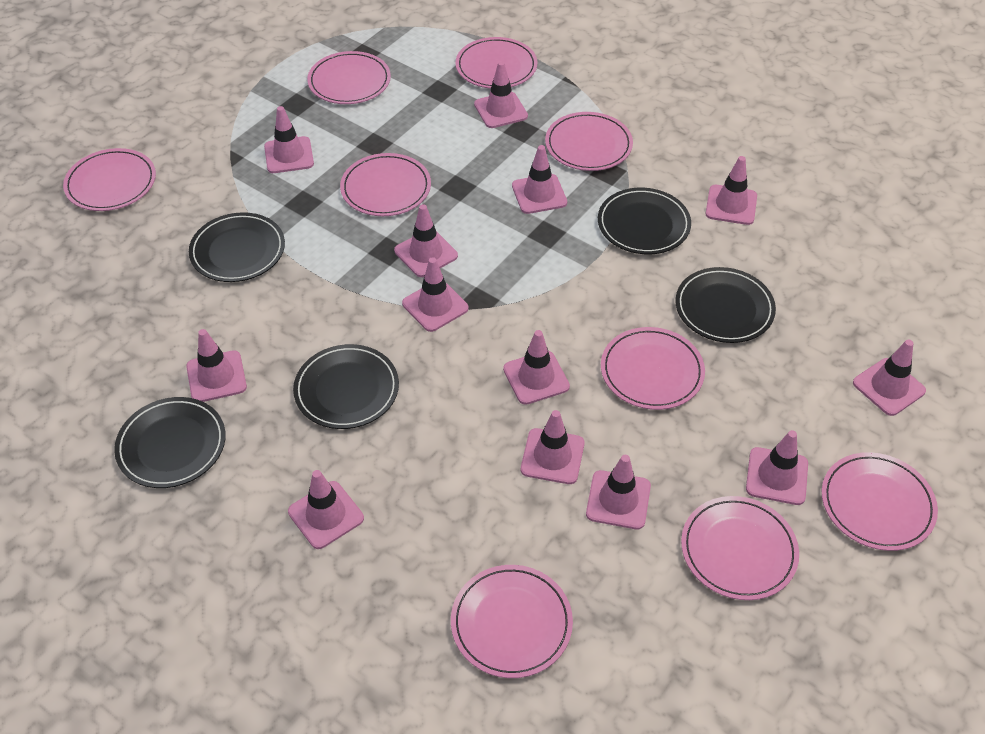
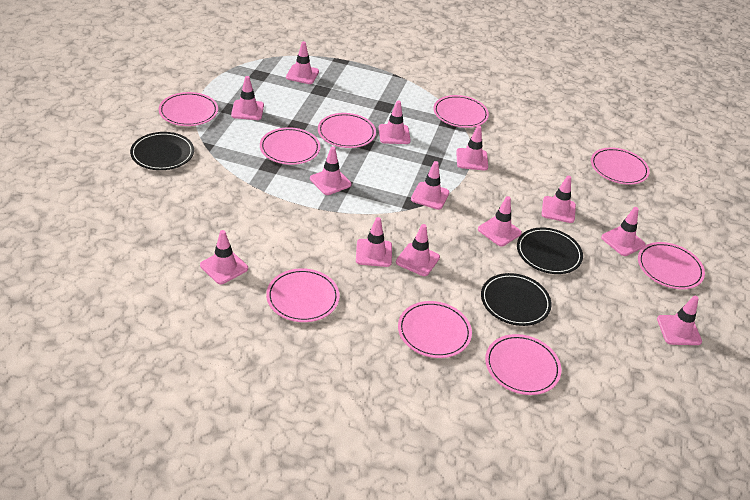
black plate: 5 -> 3

